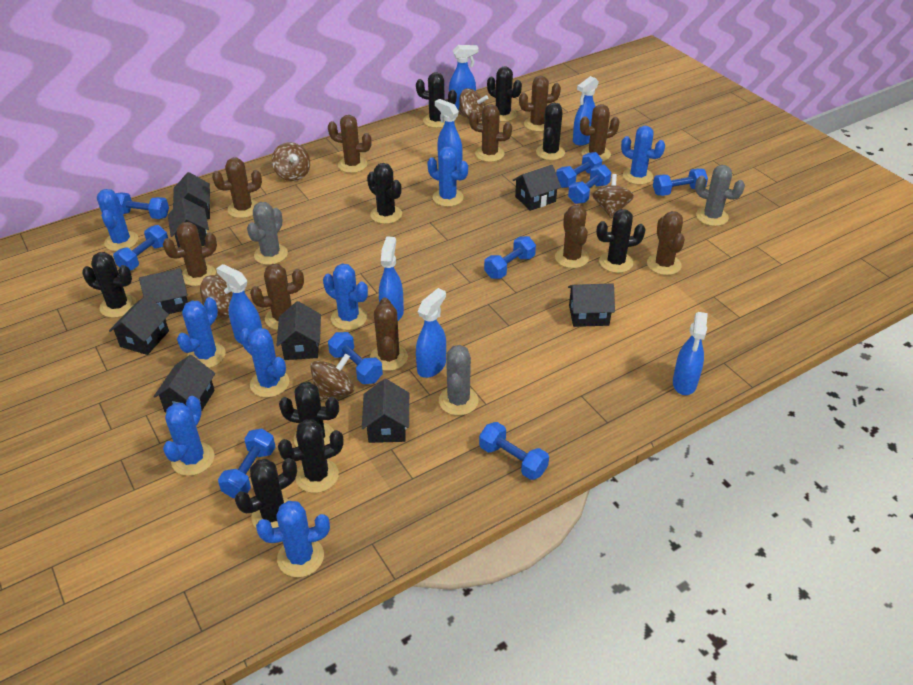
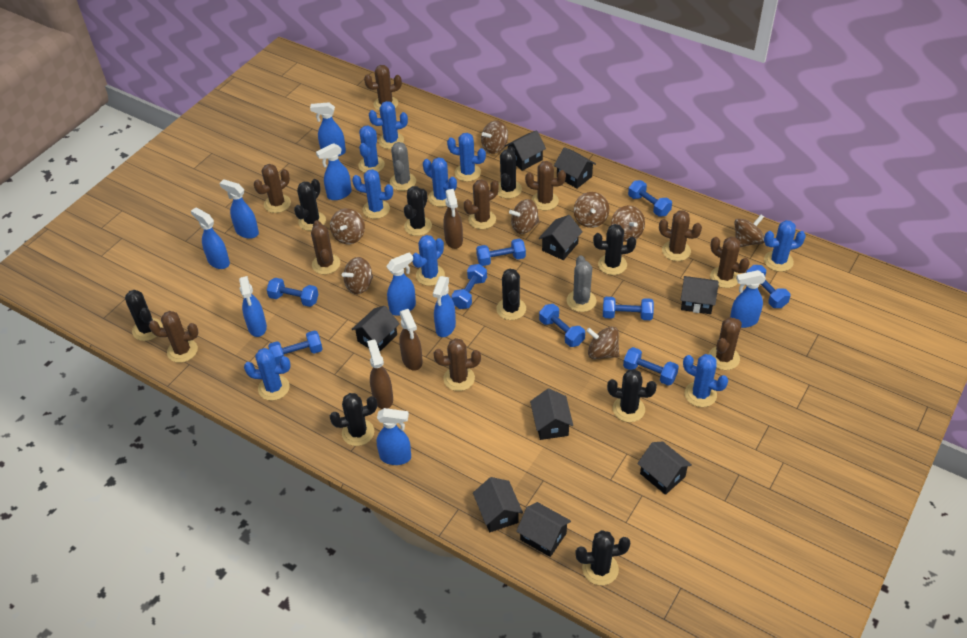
blue cactus: 8 -> 9
blue spray bottle: 7 -> 9
brown spinning top: 5 -> 8
brown spray bottle: 0 -> 3
grey cactus: 3 -> 2

